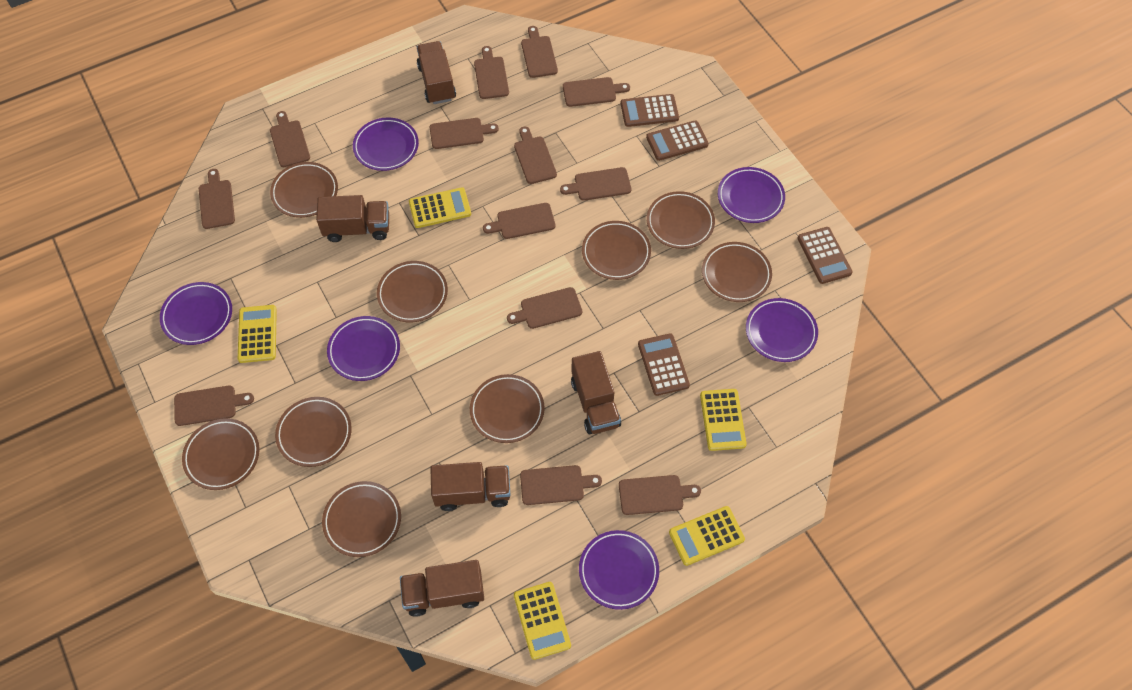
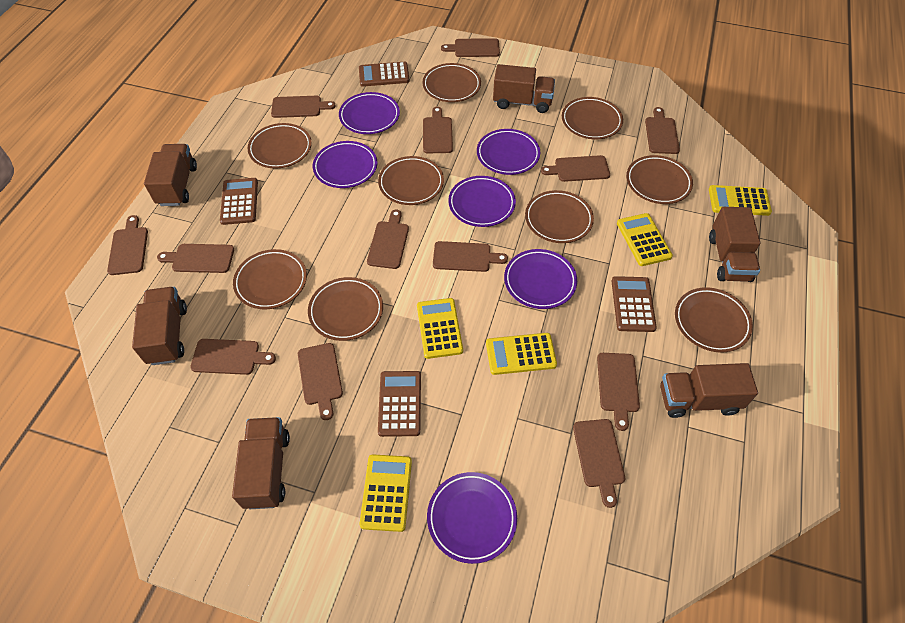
brown truck: 5 -> 6

